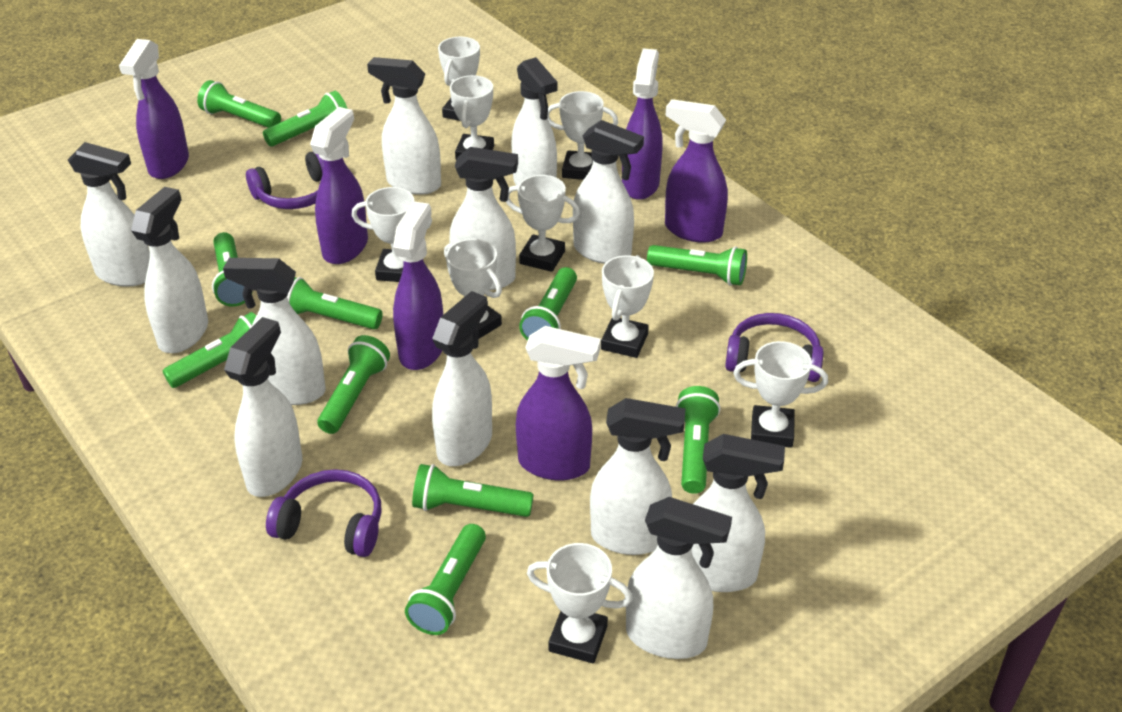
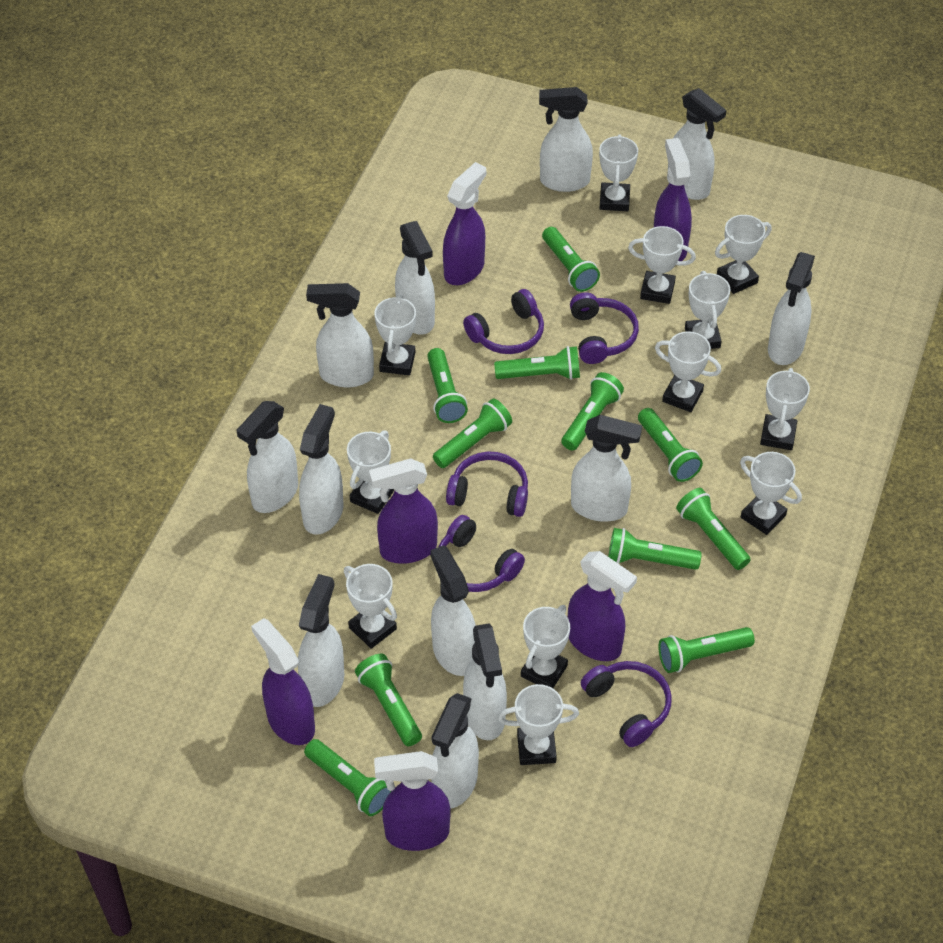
purple headphones: 3 -> 5
white trophy: 9 -> 12

